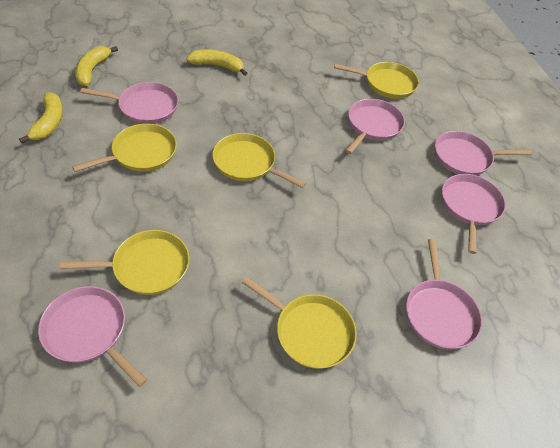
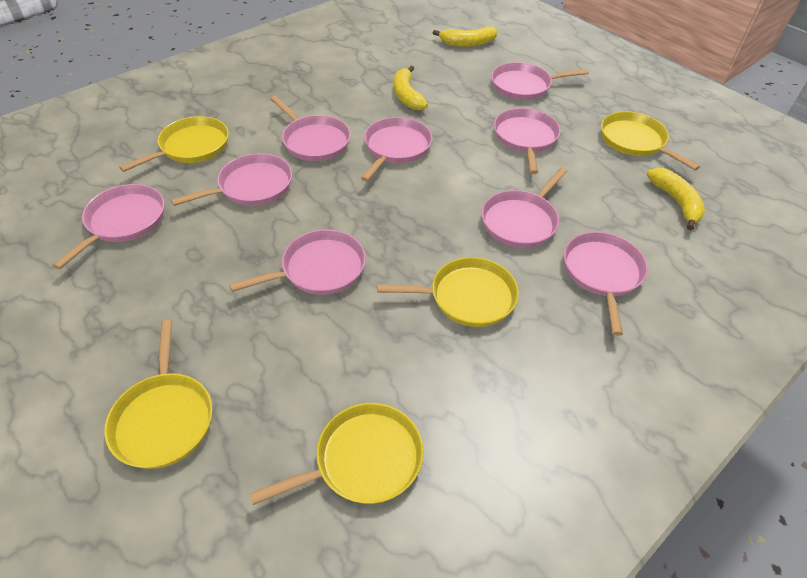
pink pan: 6 -> 9

